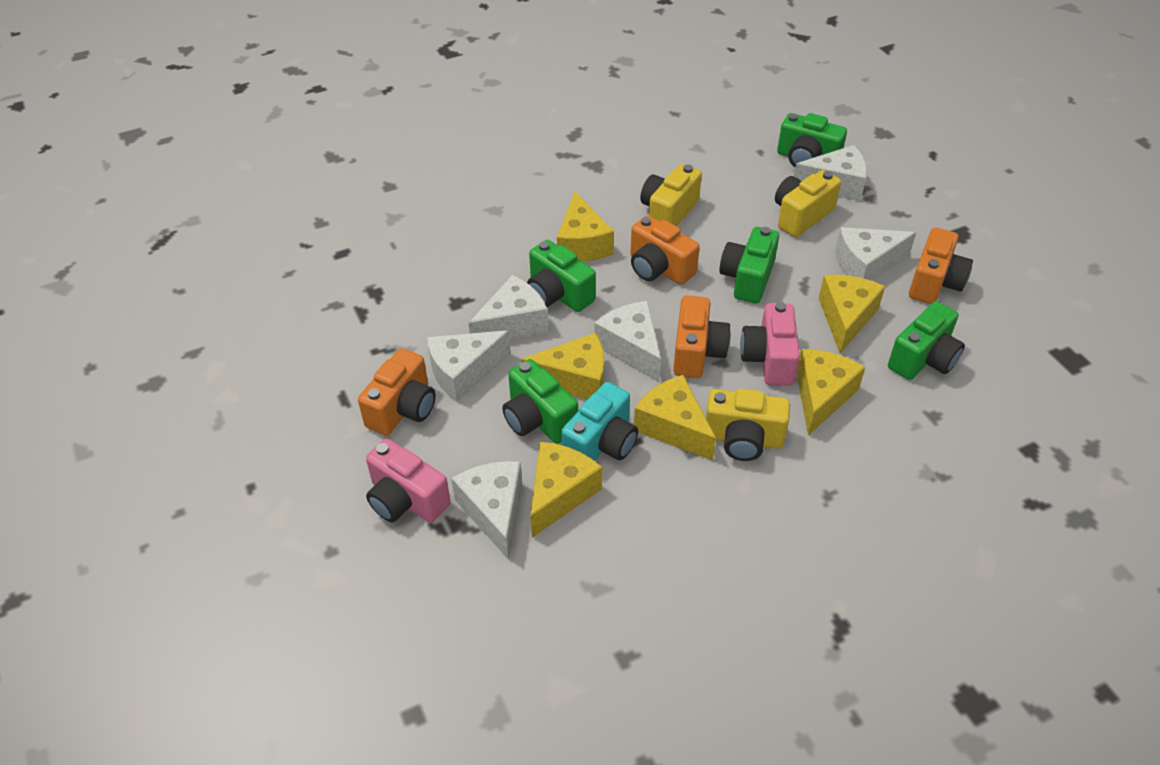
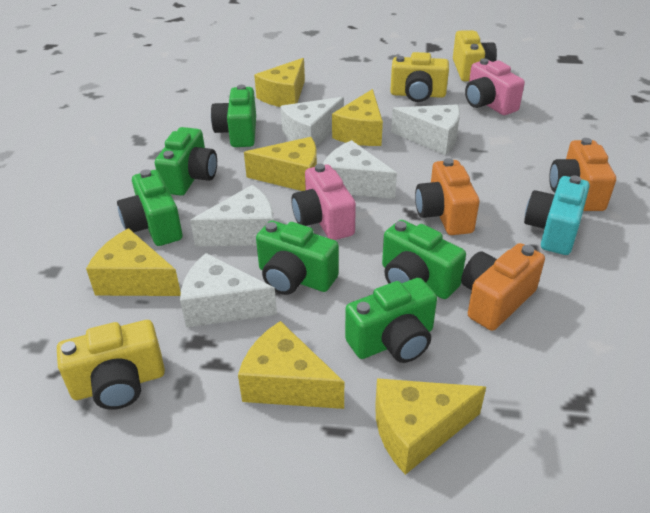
green camera: 5 -> 6
orange camera: 4 -> 3
white cheese: 6 -> 5

